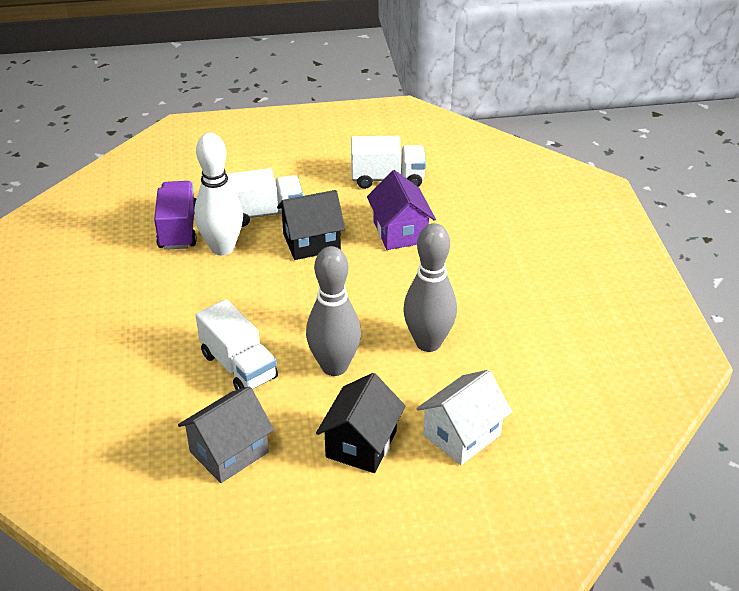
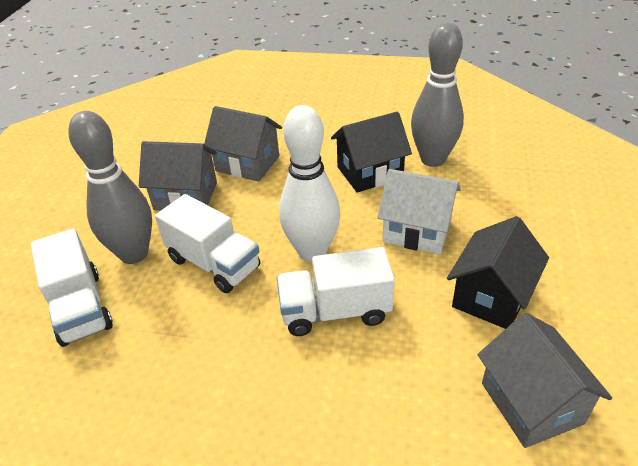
grey house: 1 -> 3
purple house: 1 -> 0
purple truck: 1 -> 0

